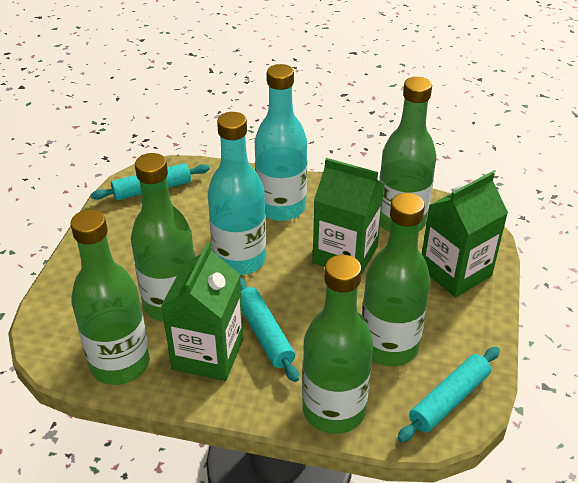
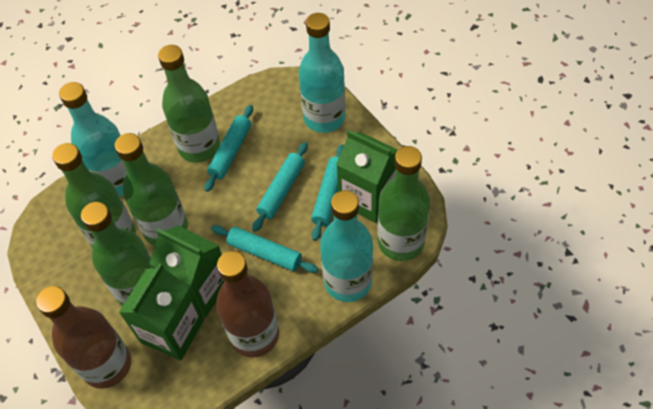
brown bottle: 0 -> 2
turquoise bottle: 2 -> 3
turquoise rolling pin: 3 -> 4

